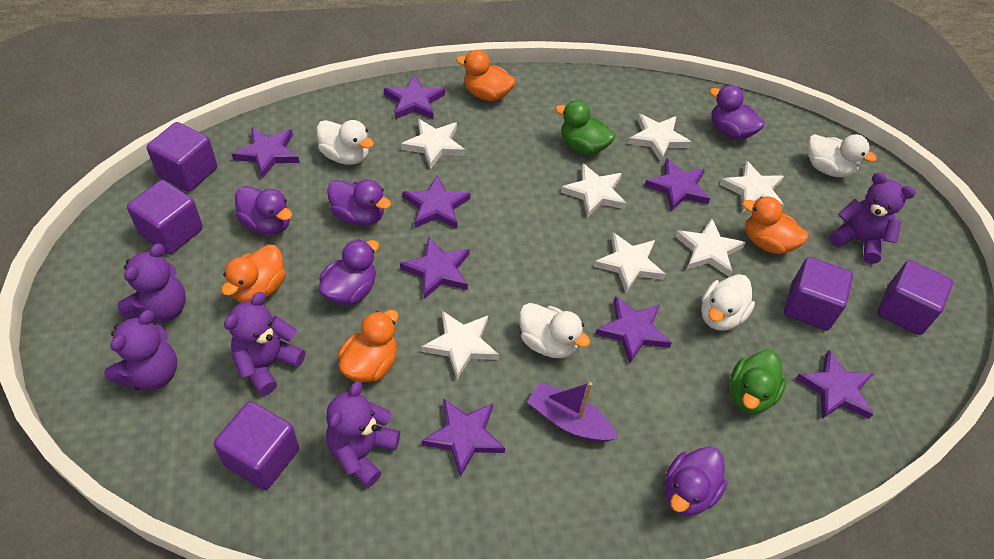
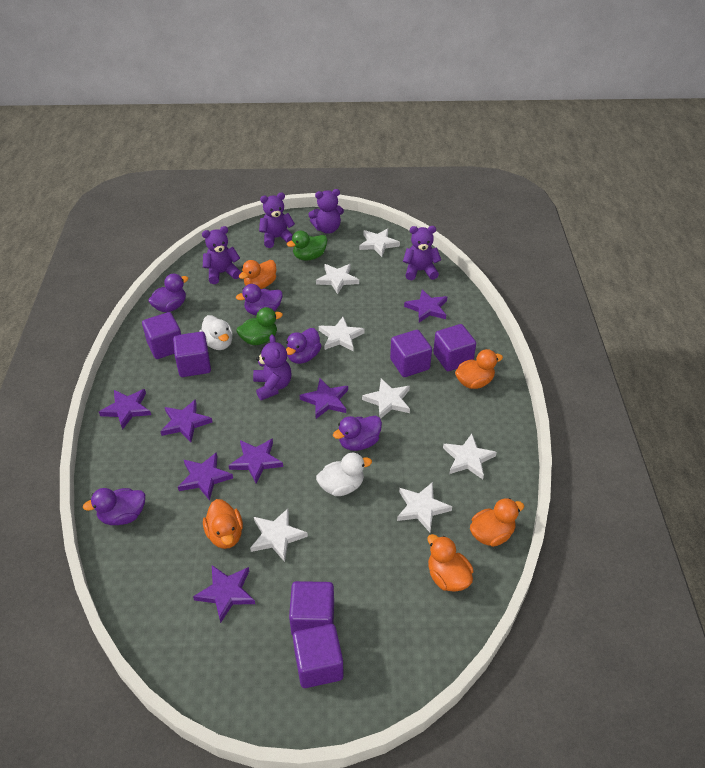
orange duck: 4 -> 5
purple boat: 1 -> 0
purple cube: 5 -> 6
purple star: 8 -> 7
white duck: 4 -> 2

